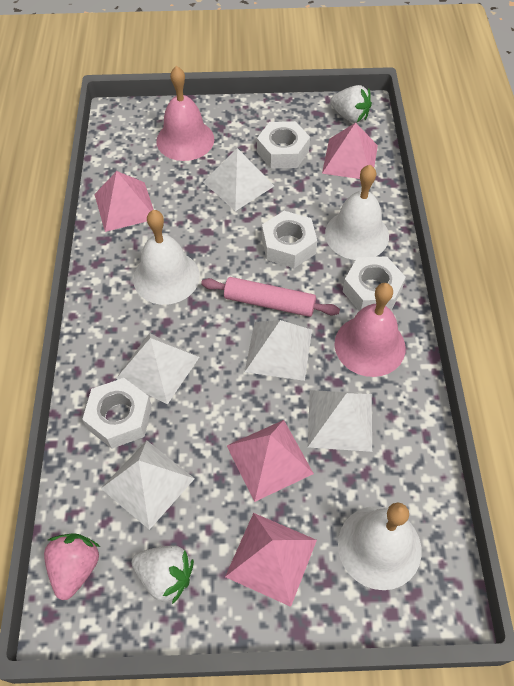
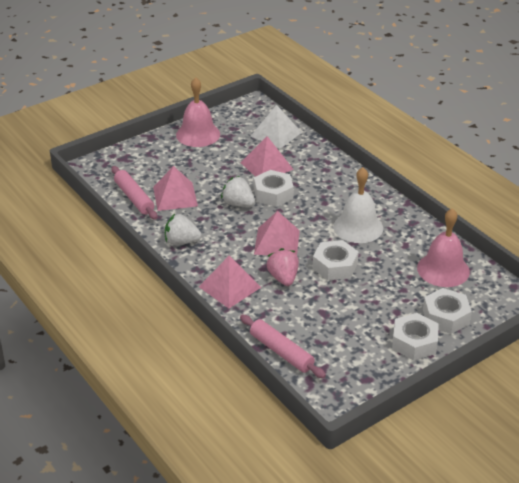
pink rolling pin: 1 -> 2
white bell: 3 -> 1
white pyramid: 5 -> 1

